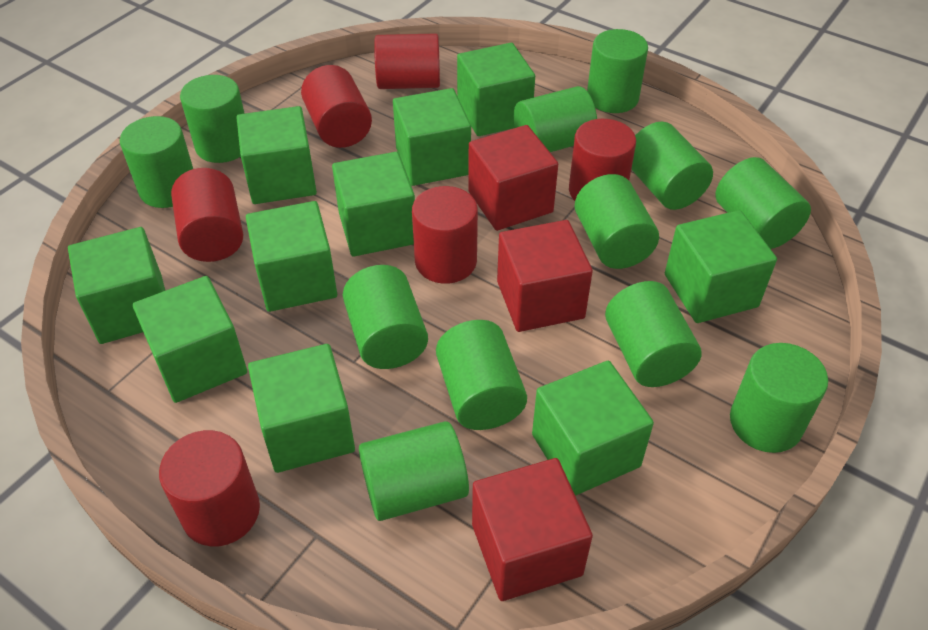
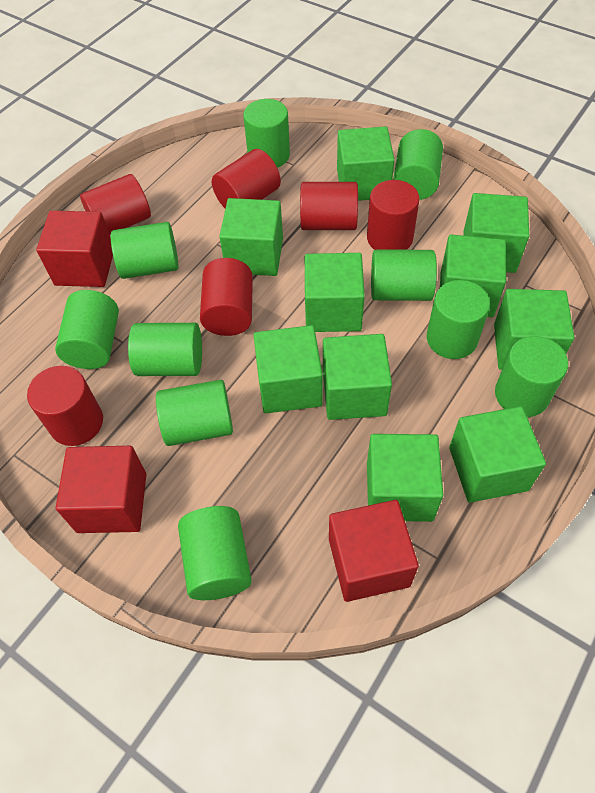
green cylinder: 12 -> 10

